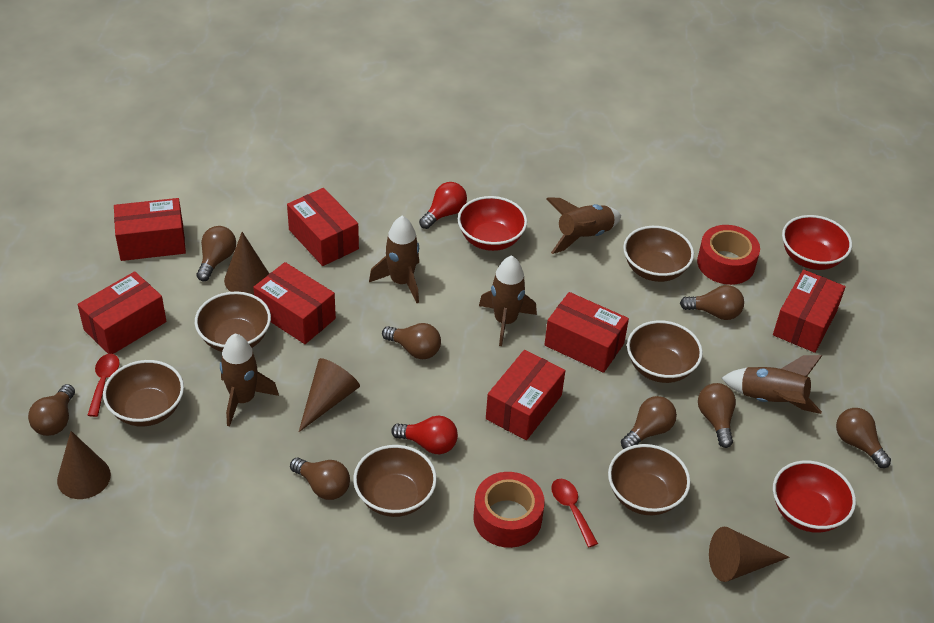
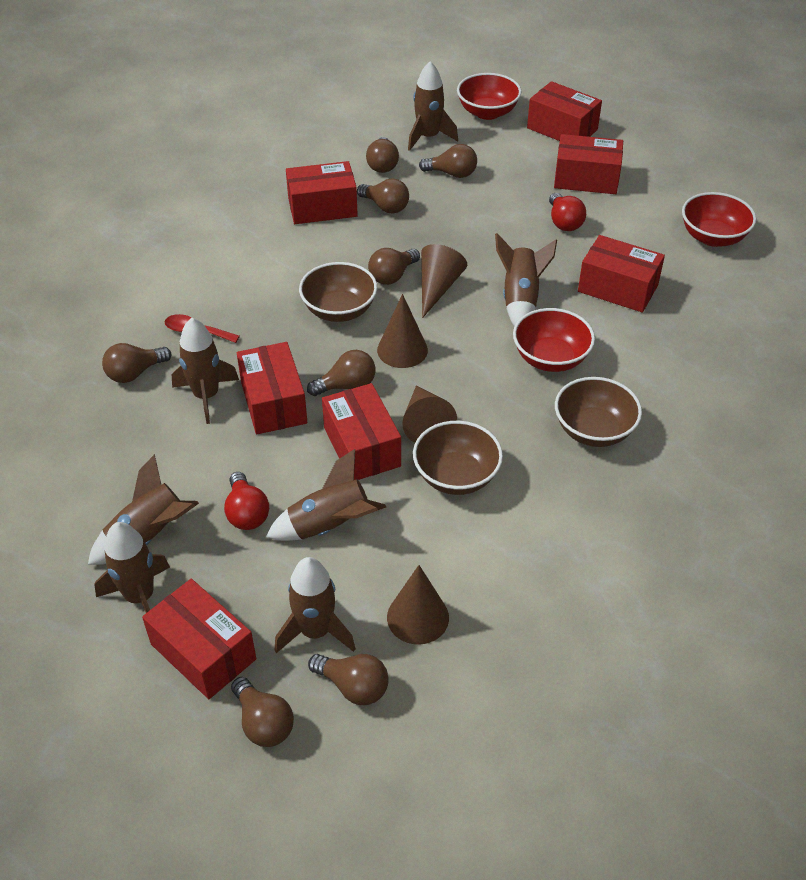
brown bowl: 6 -> 3
brown rocket: 5 -> 7
red spoon: 2 -> 1
red tape: 2 -> 0

